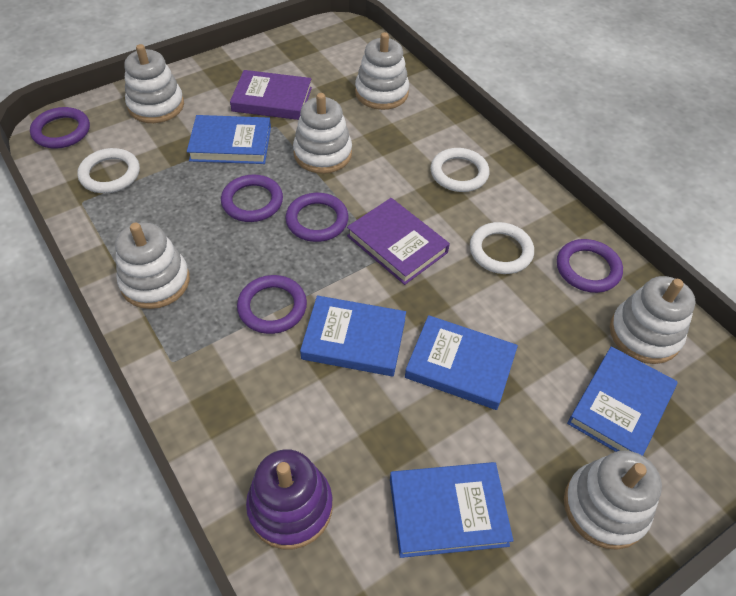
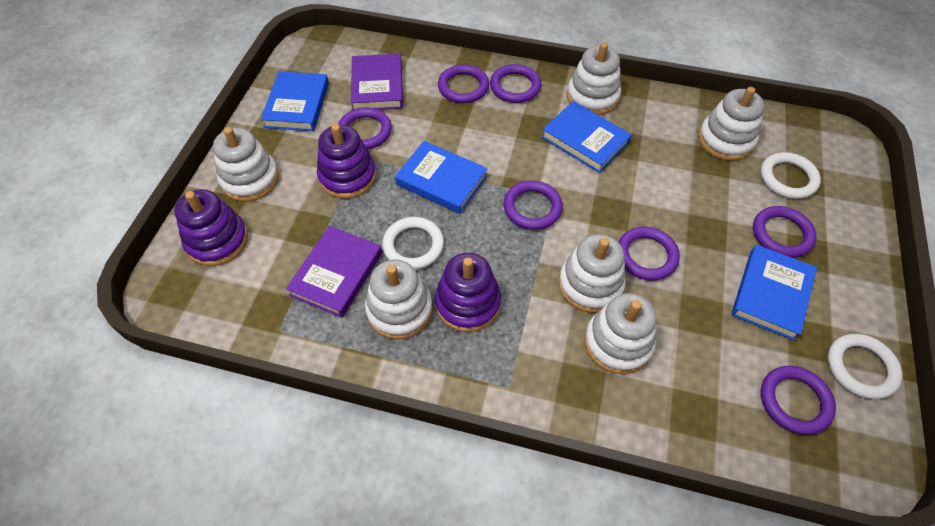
blue book: 5 -> 4
purple ring: 5 -> 7
purple stacking toy: 1 -> 3

